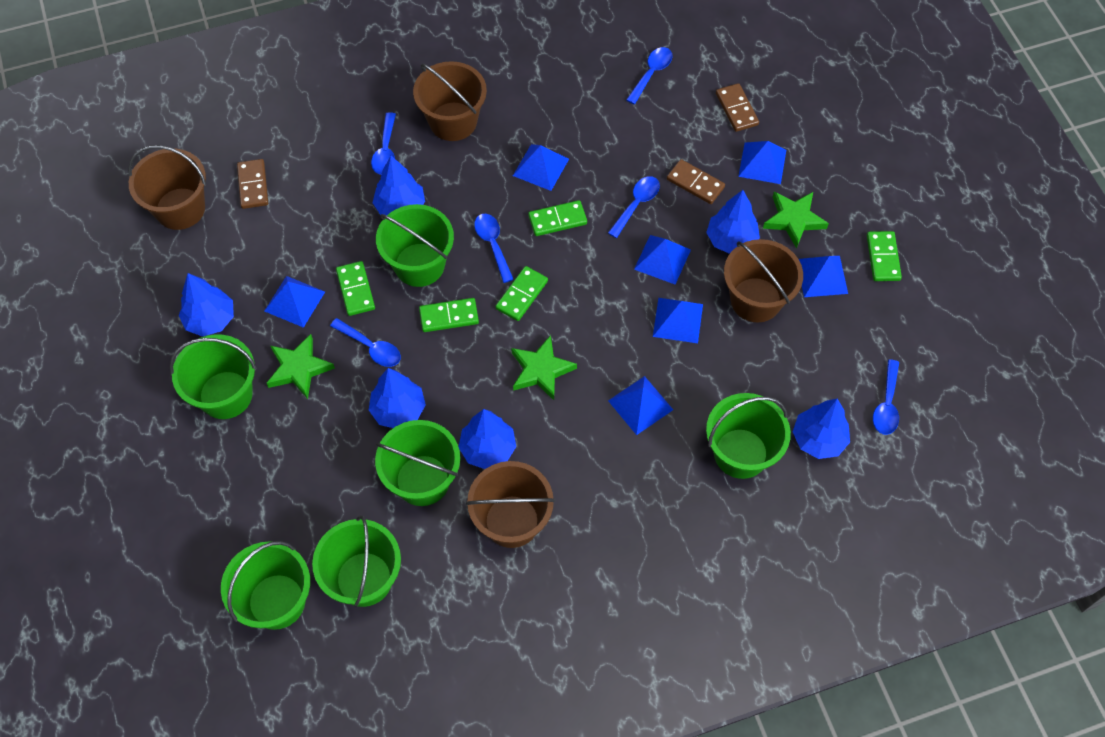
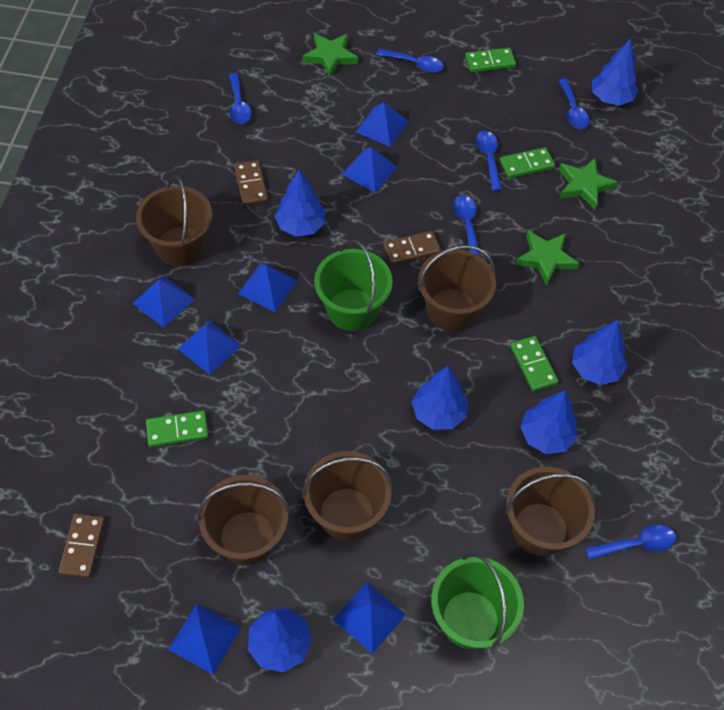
brown bucket: 4 -> 5
green bucket: 6 -> 2
green domino: 5 -> 4

